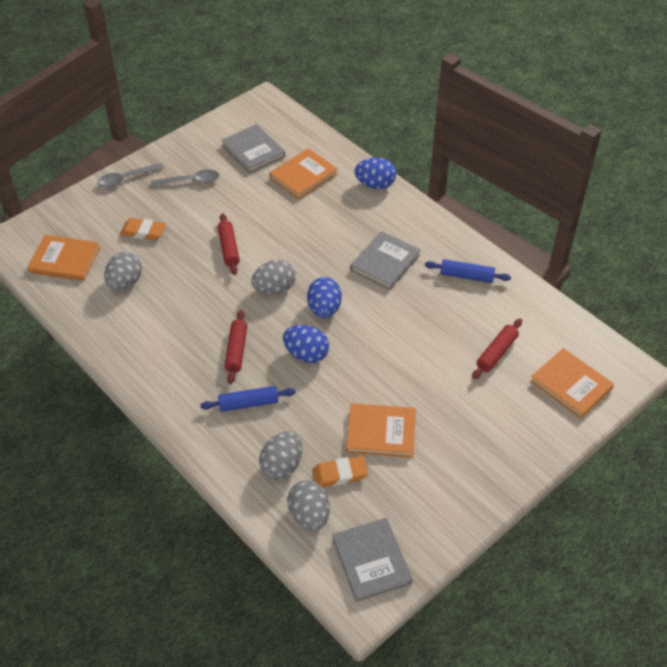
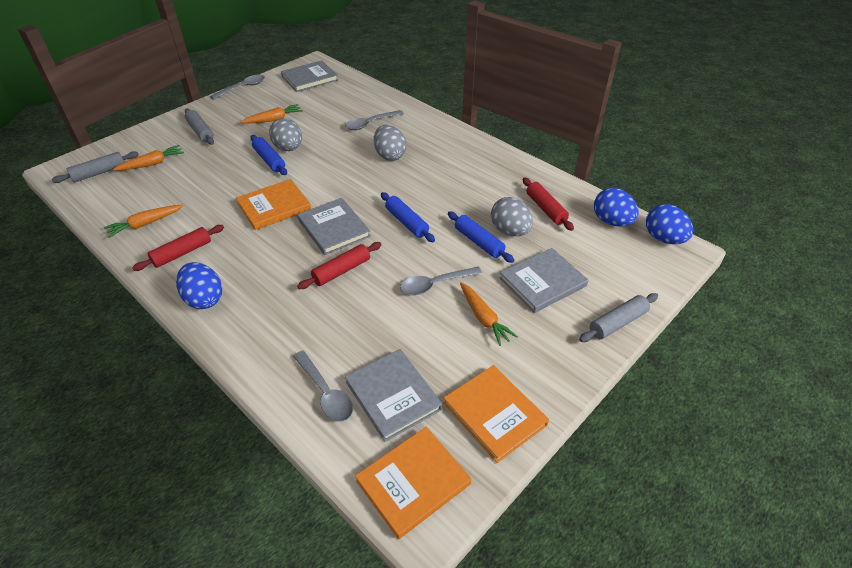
blue rolling pin: 2 -> 3
grey book: 3 -> 4
grey egg: 4 -> 3
grey rolling pin: 0 -> 3
grey spoon: 2 -> 4
orange book: 4 -> 3
orange carrot: 0 -> 4
orange eraser: 2 -> 0

